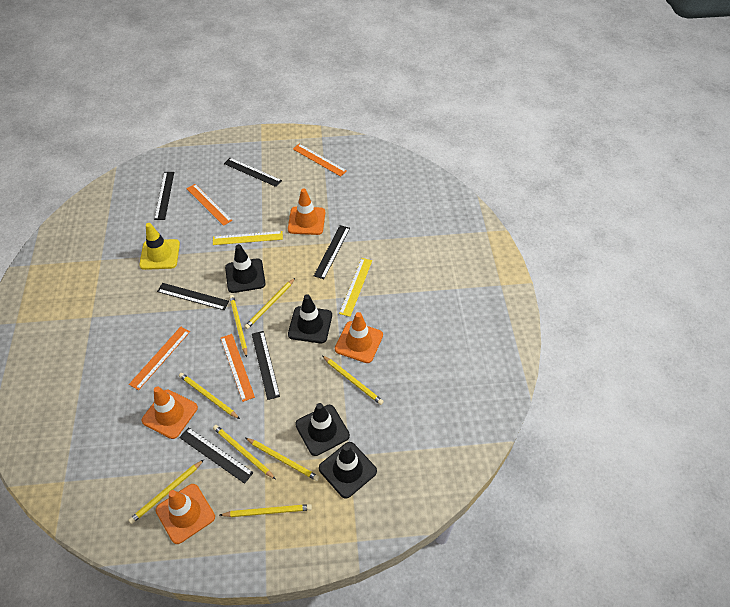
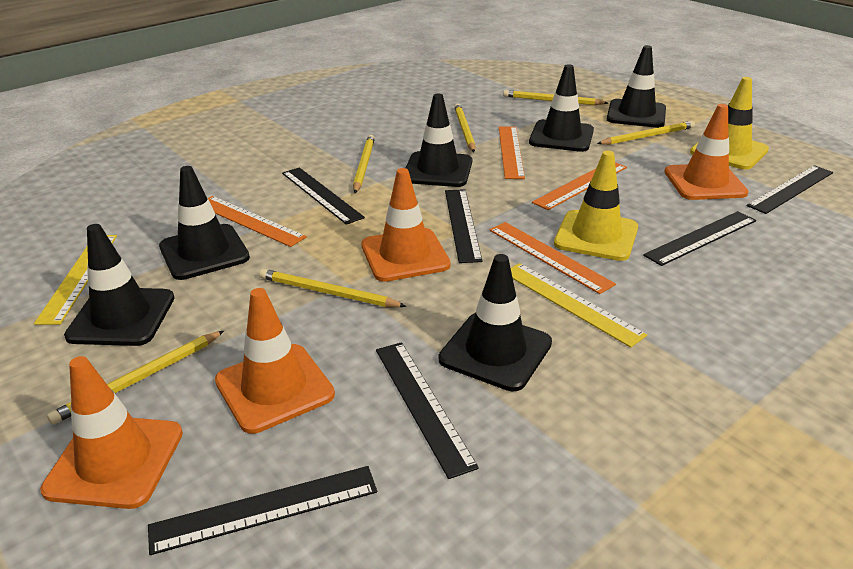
black traffic cone: 4 -> 6
yellow pencil: 8 -> 6
yellow traffic cone: 1 -> 2

